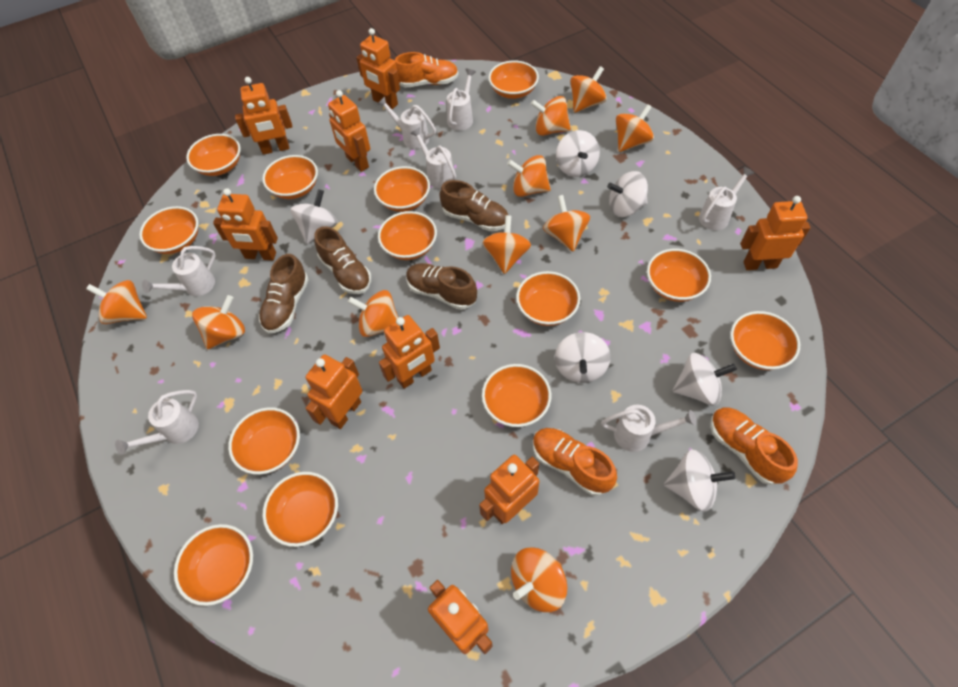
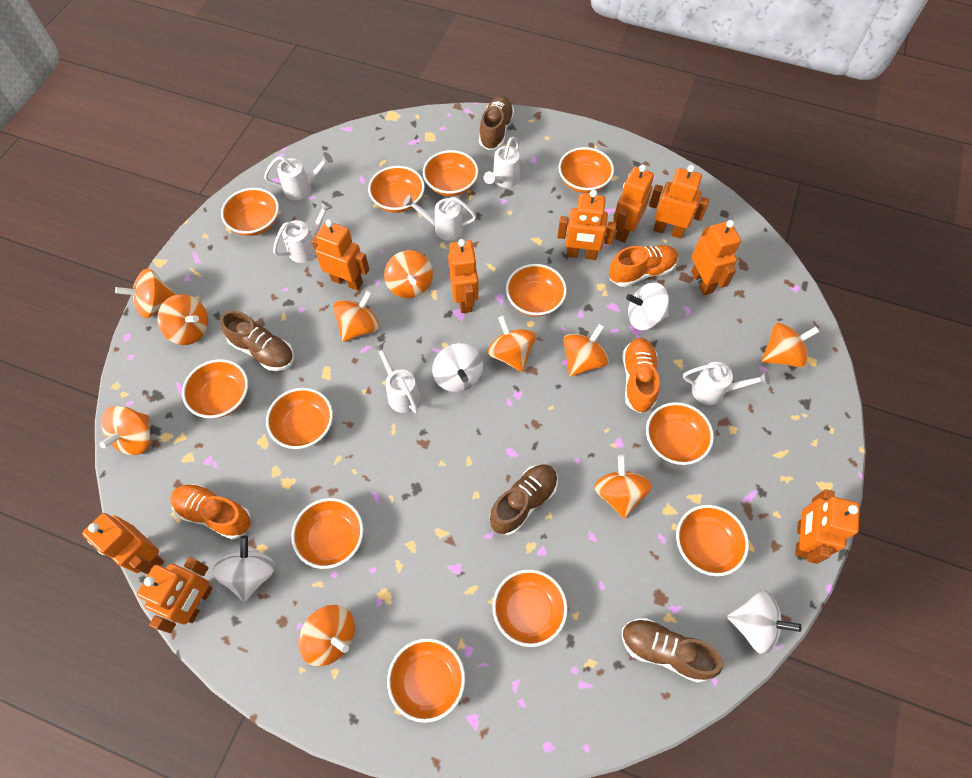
orange bowl: 13 -> 12
white spinning top: 6 -> 4
white watering can: 7 -> 6

